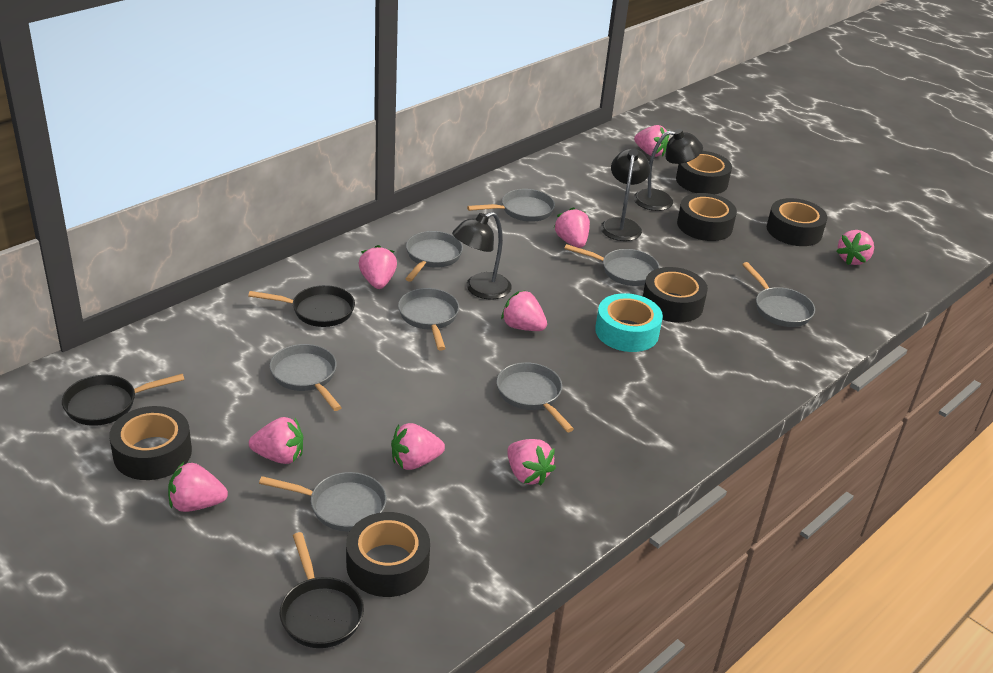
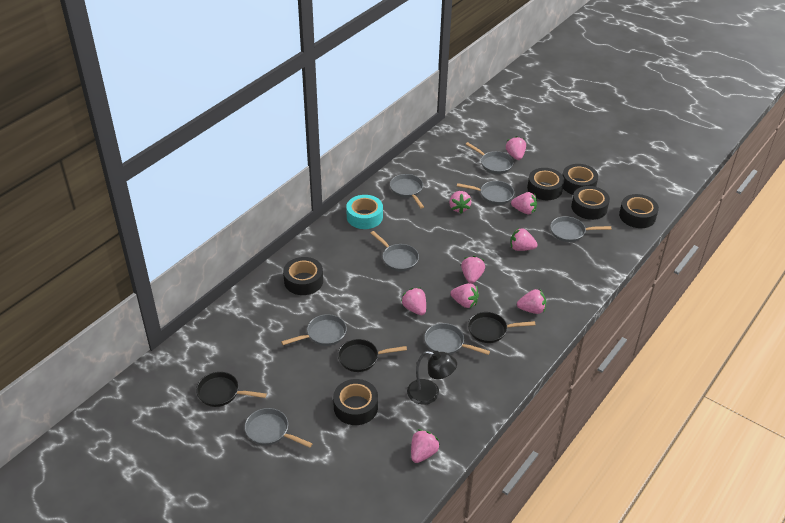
black lamp: 3 -> 1

